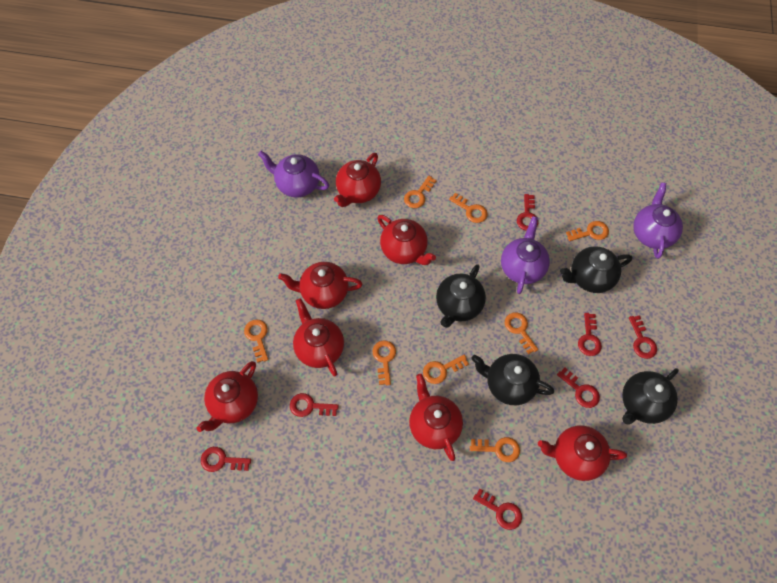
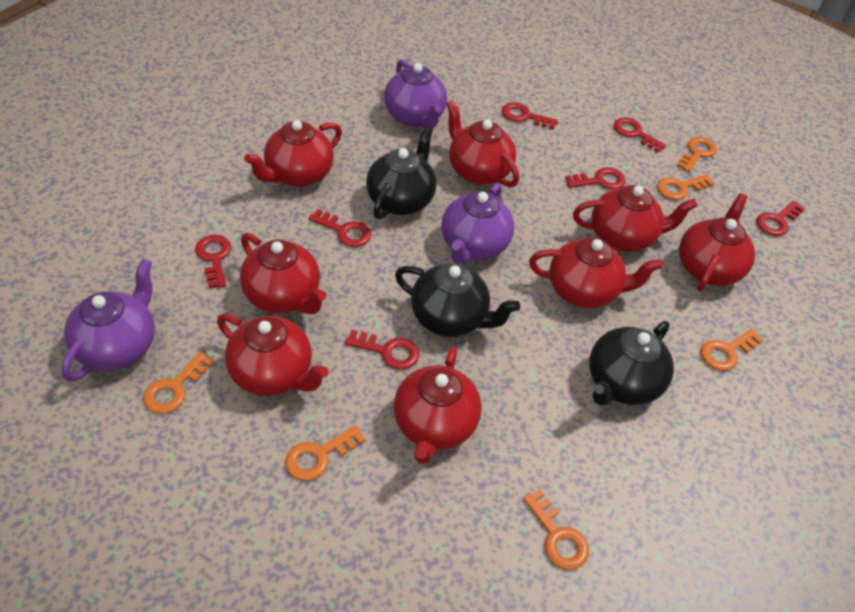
black teapot: 4 -> 3
orange key: 8 -> 6
red teapot: 7 -> 8

